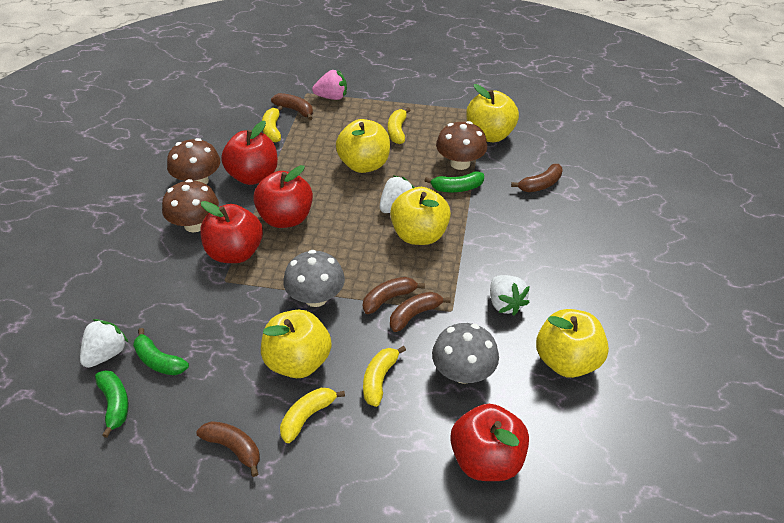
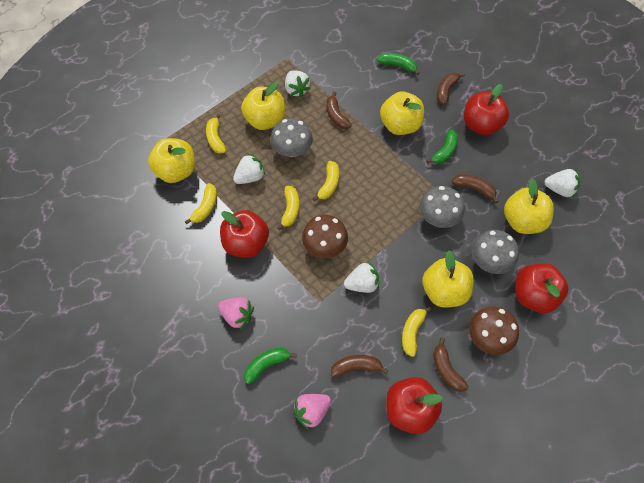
brown mushroom: 3 -> 2
grey mushroom: 2 -> 3
pink strawberry: 1 -> 2
white strawberry: 3 -> 4
yellow banana: 4 -> 5

